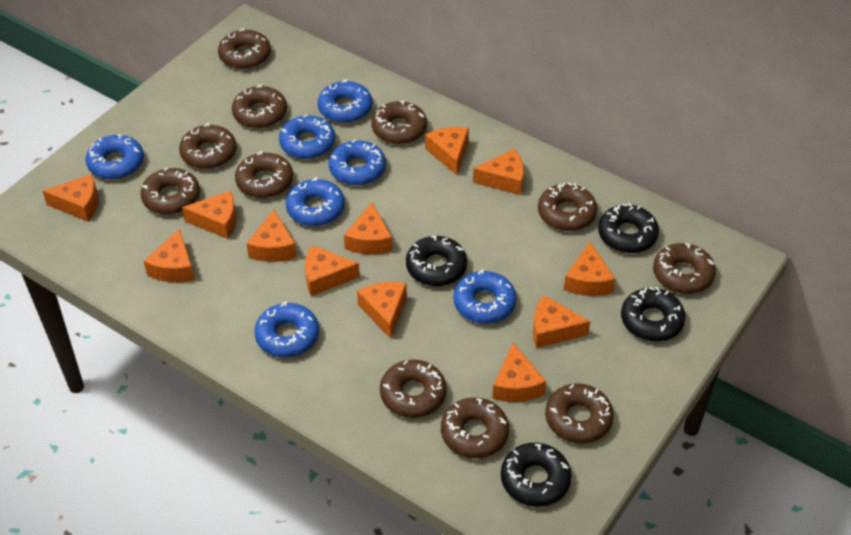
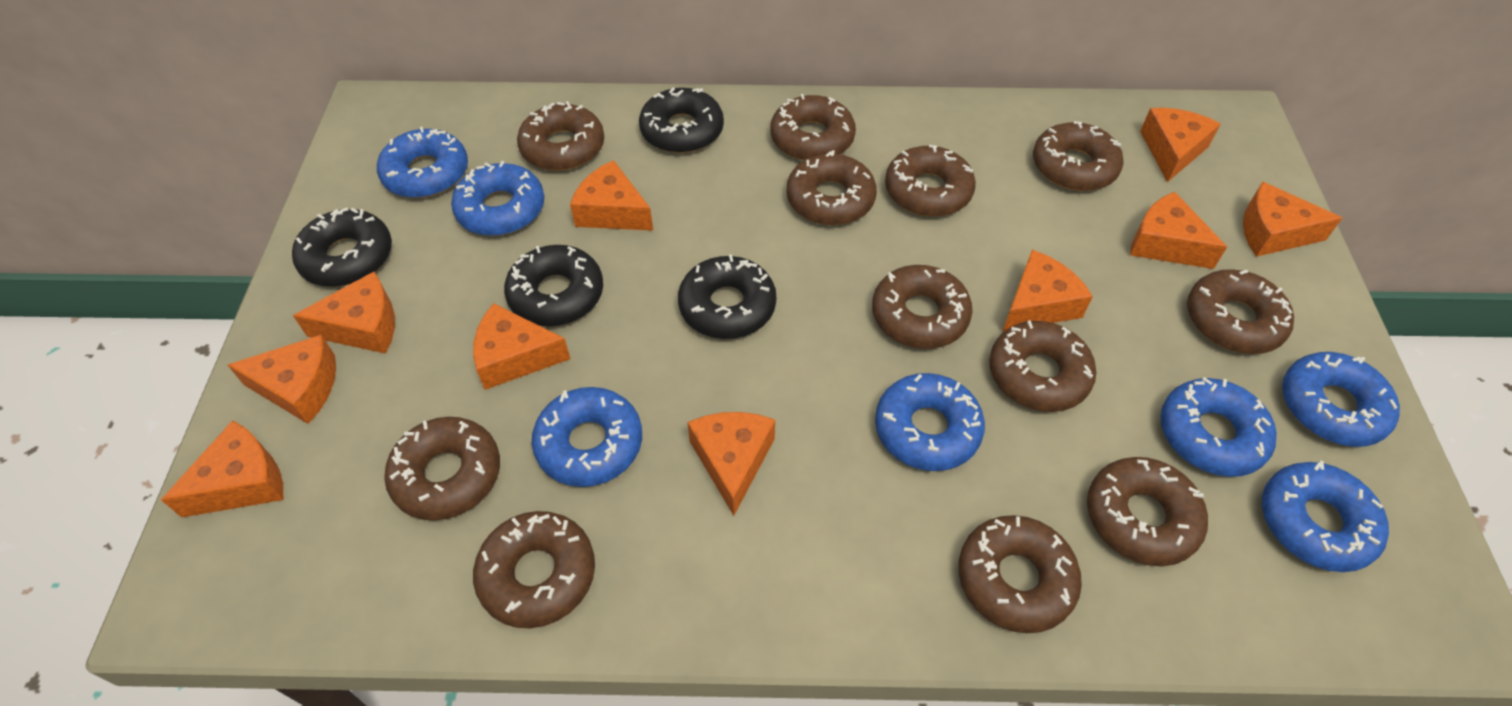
brown donut: 11 -> 12
orange cheese: 12 -> 10

